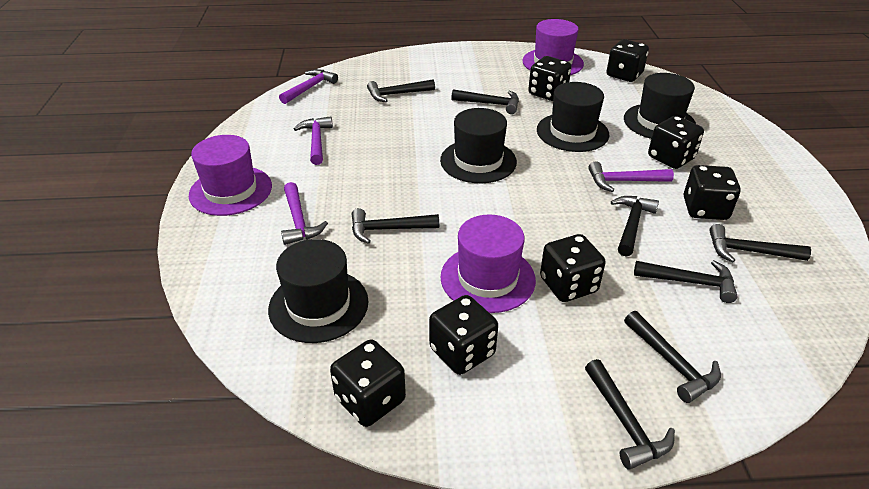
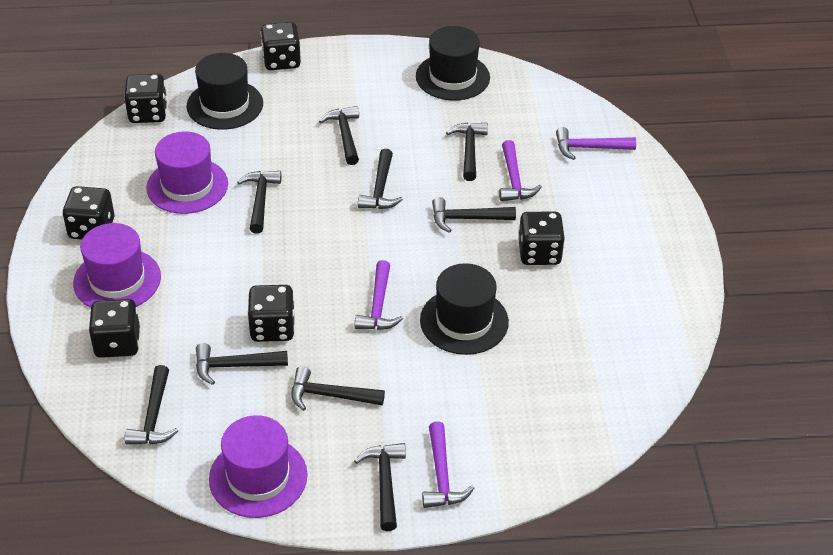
black dice: 7 -> 6
black hammer: 8 -> 9
black hat: 4 -> 3

